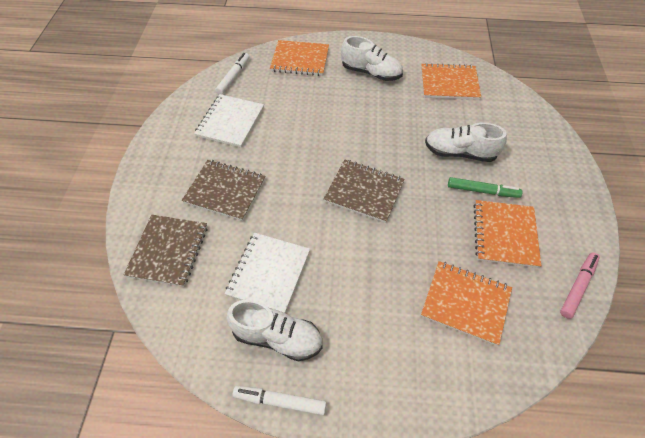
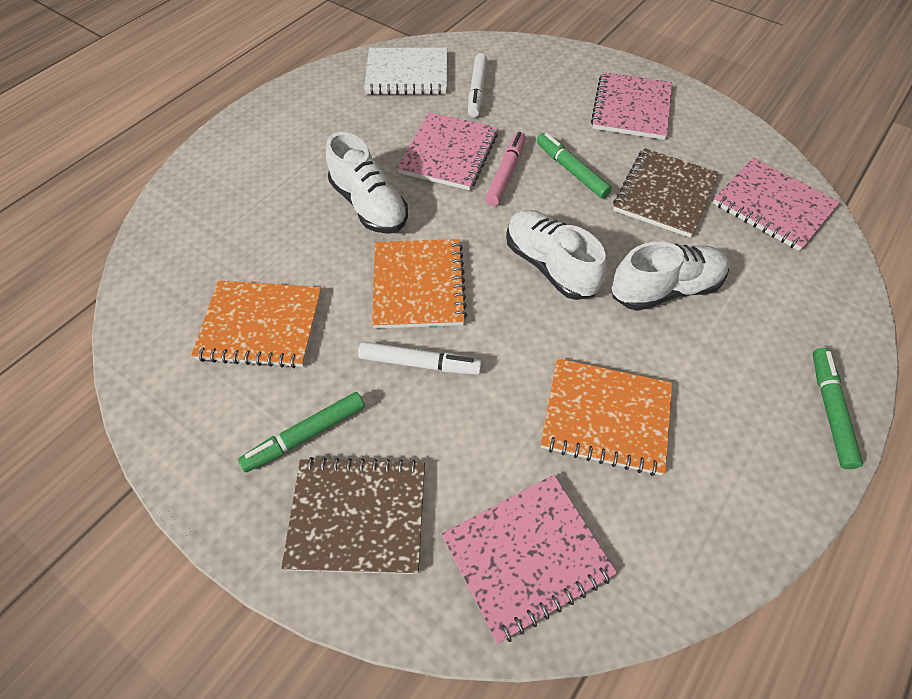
brown notebook: 3 -> 2
green marker: 1 -> 3
orange notebook: 4 -> 3
pink notebook: 0 -> 4
white notebook: 2 -> 1

